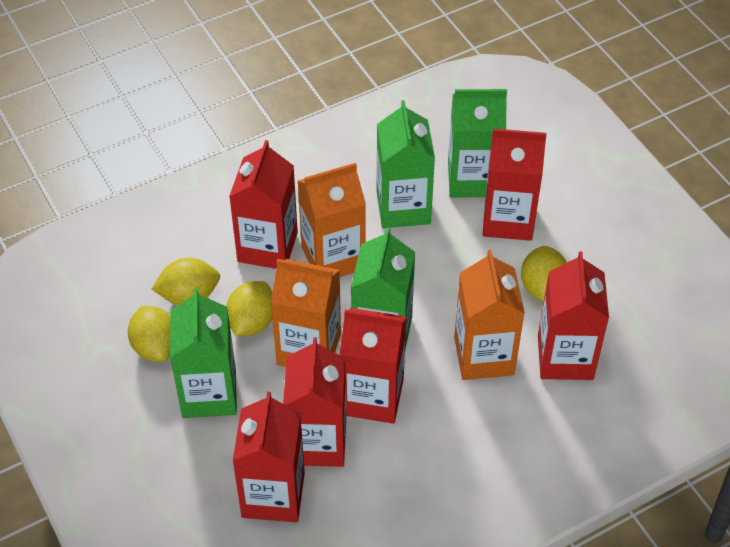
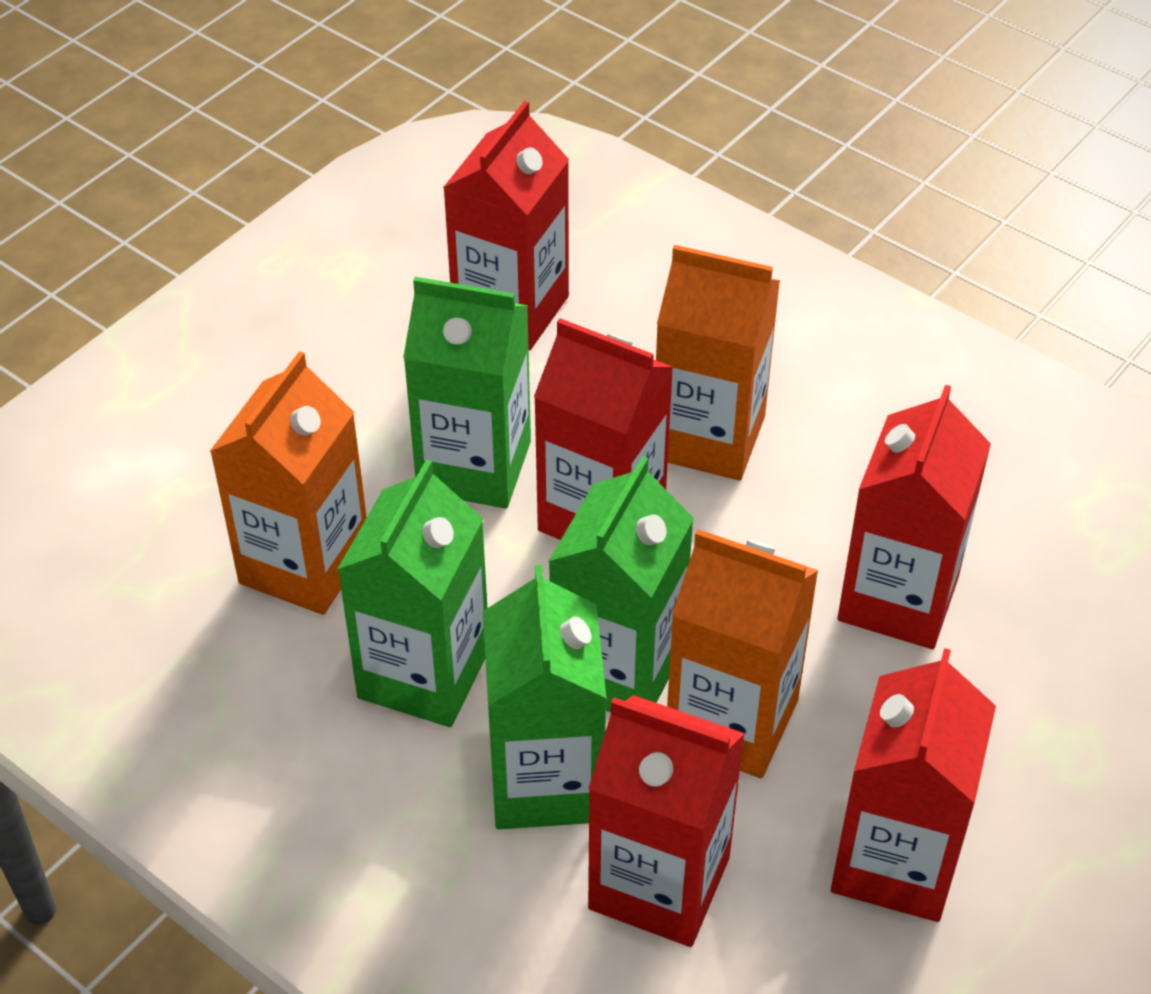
red carton: 6 -> 5
yellow lemon: 4 -> 0

